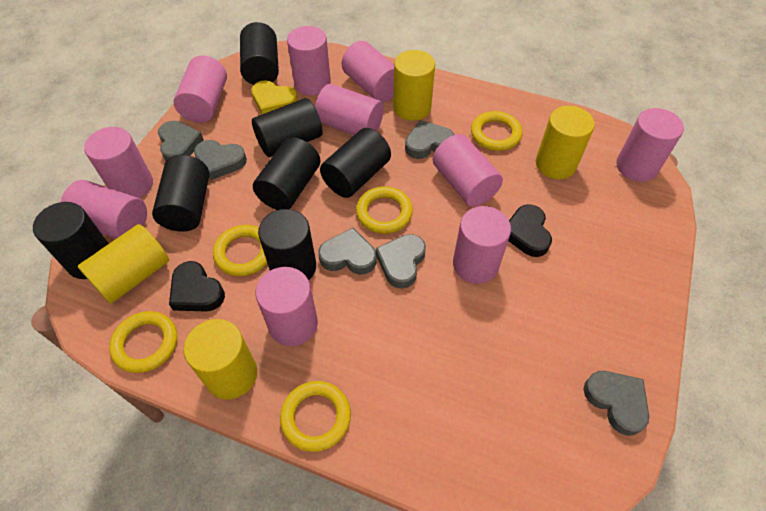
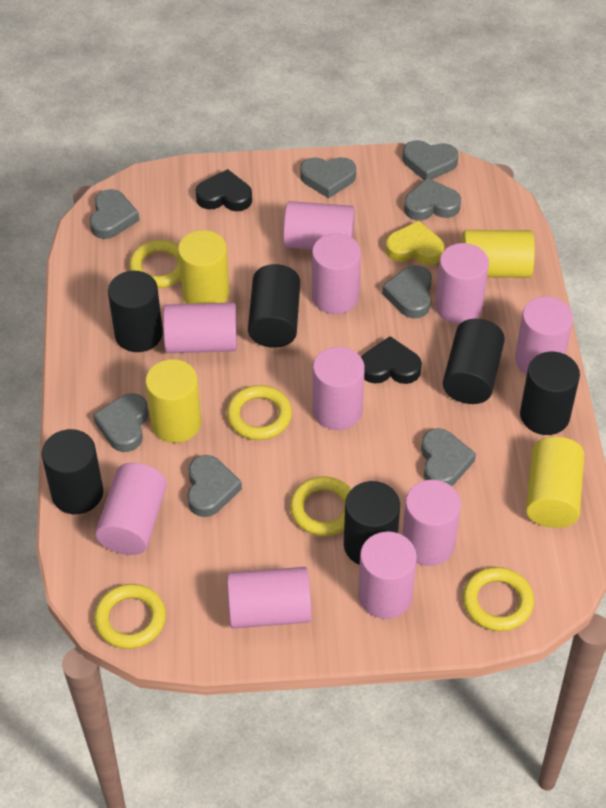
black cylinder: 7 -> 6
grey heart: 6 -> 8

